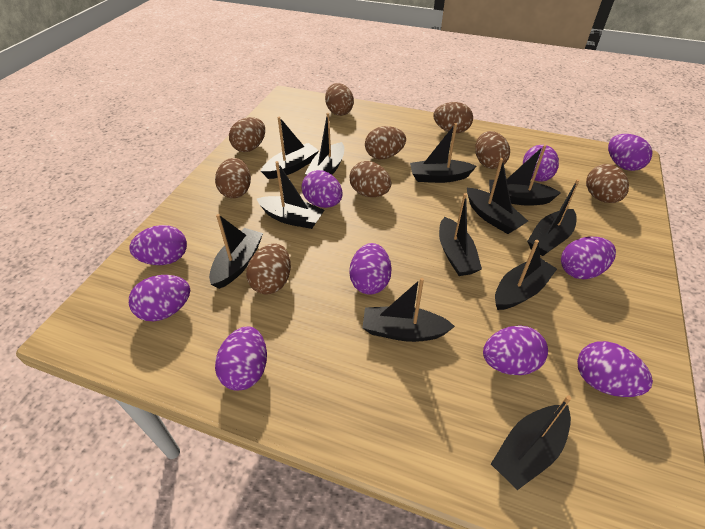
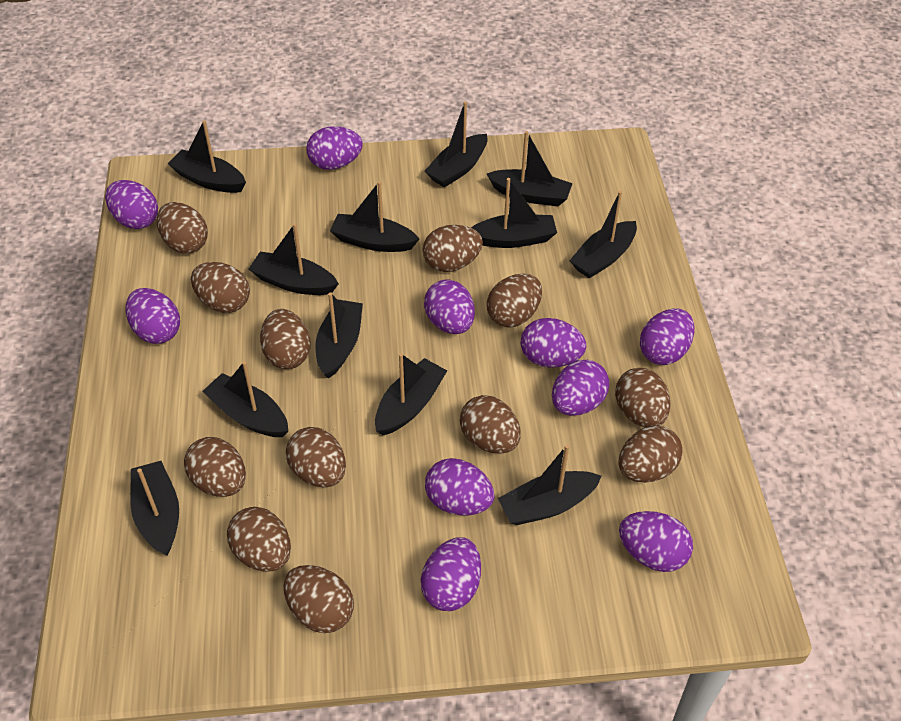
brown egg: 9 -> 12

